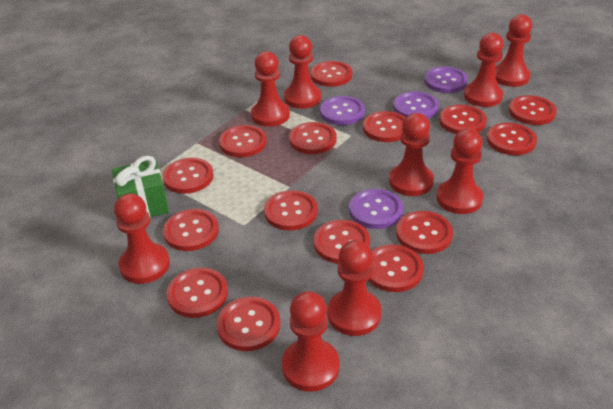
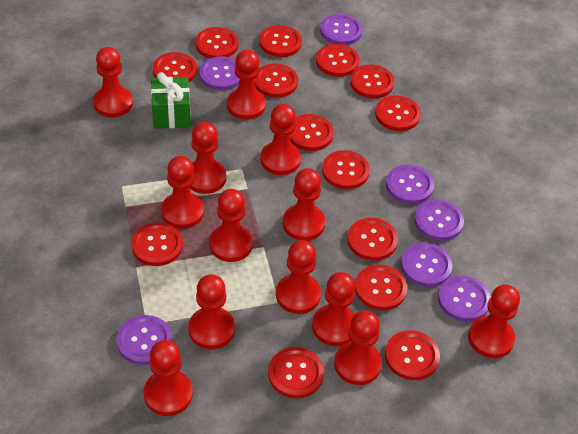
purple button: 4 -> 7
red button: 15 -> 14
red pawn: 9 -> 13

